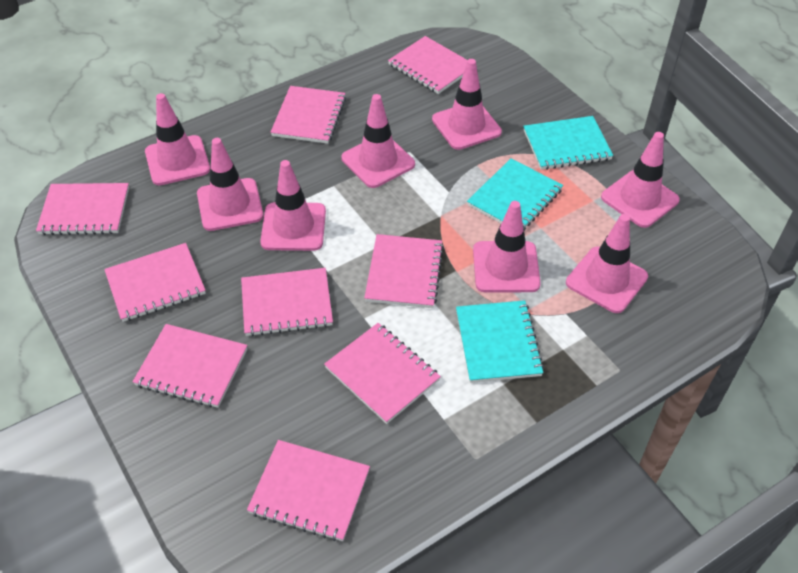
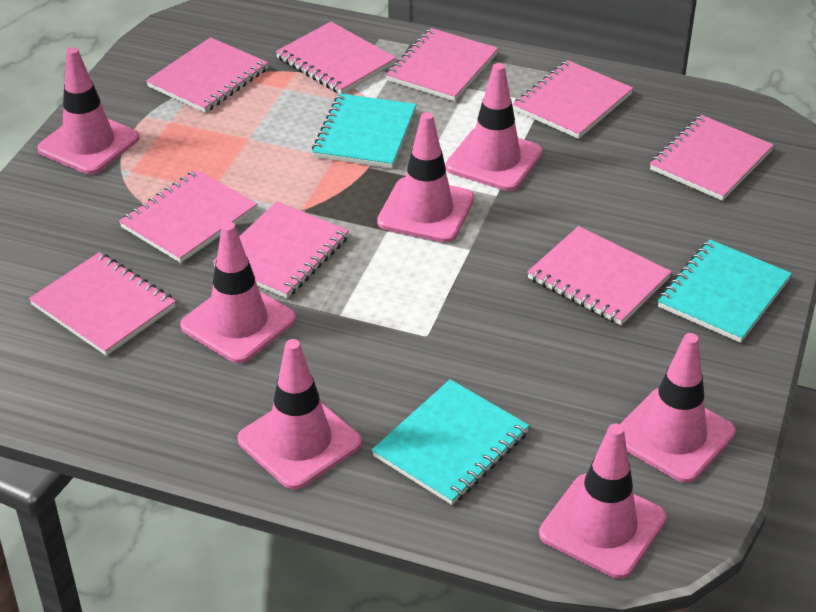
pink traffic cone: 8 -> 7

